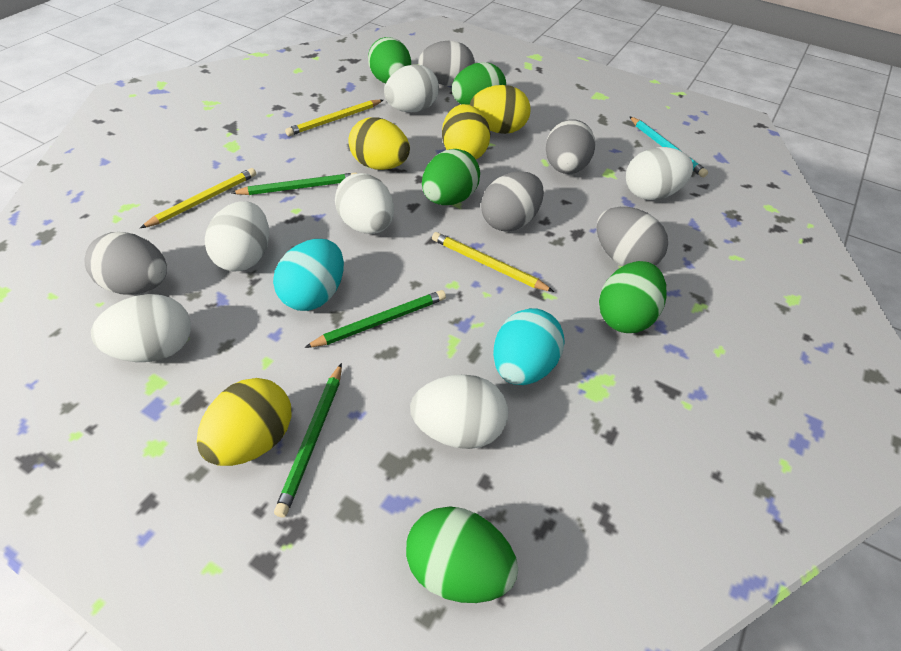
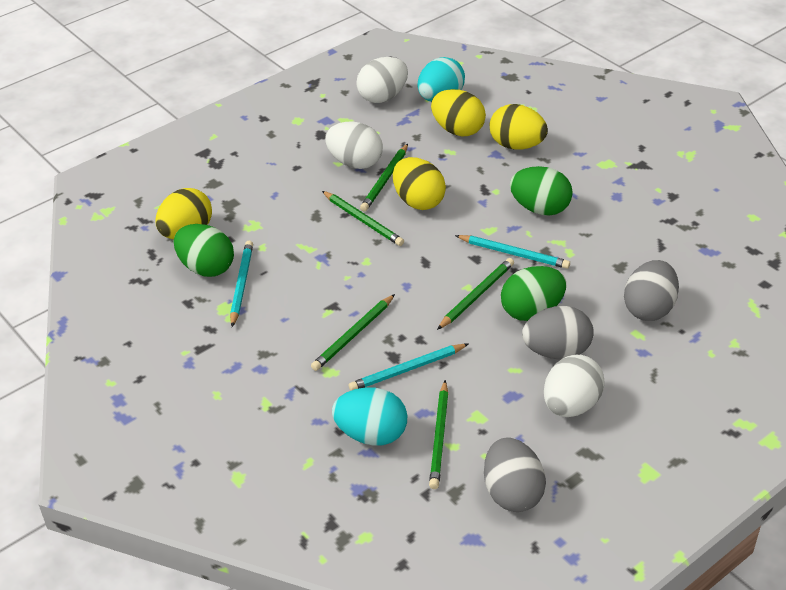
green egg: 5 -> 3
green pencil: 3 -> 5
grey egg: 5 -> 3
turquoise pencil: 1 -> 3
white egg: 6 -> 3
yellow pencil: 3 -> 0

